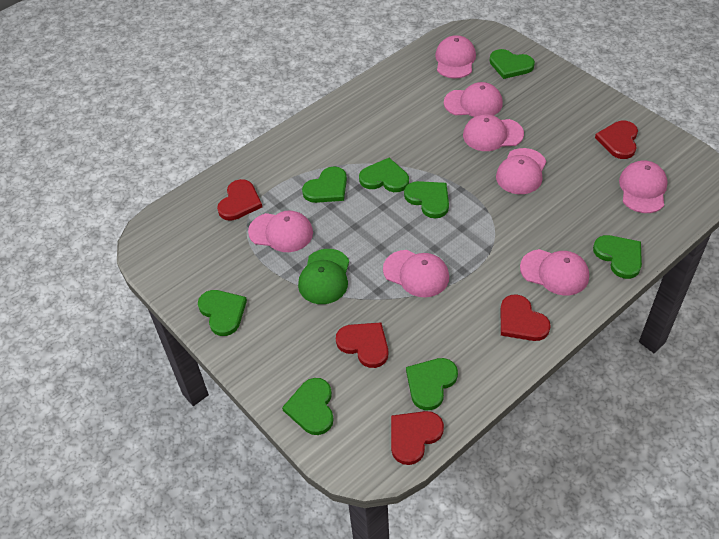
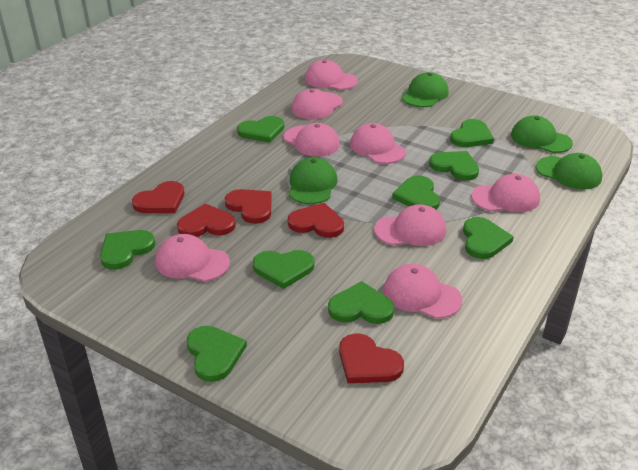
green cap: 1 -> 4
green heart: 8 -> 9

